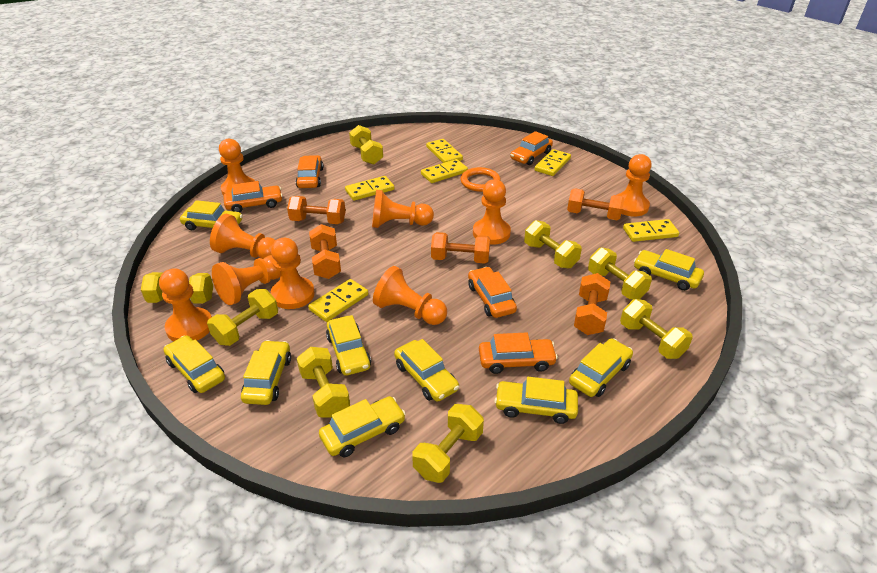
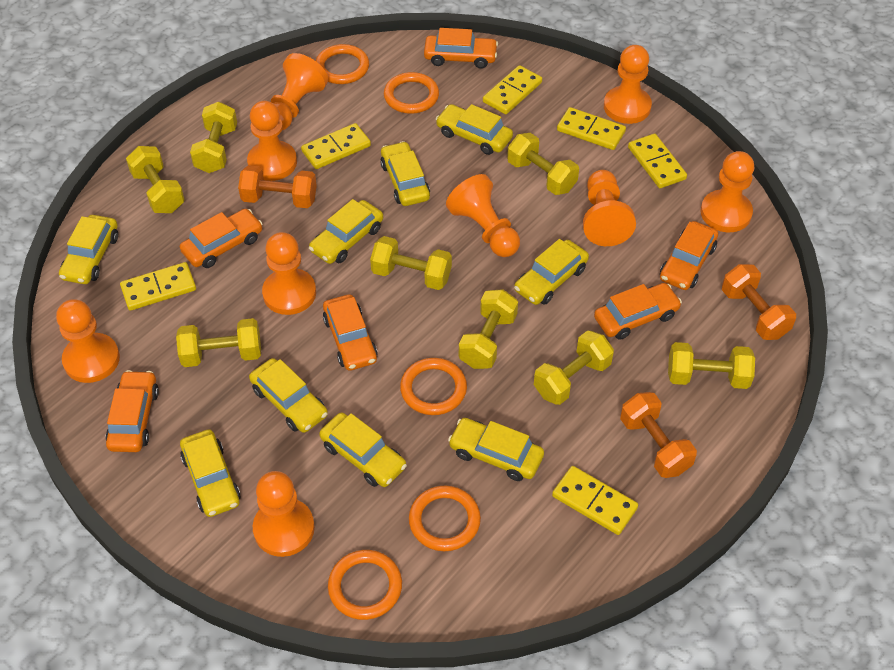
orange car: 5 -> 6
orange dumbbell: 5 -> 3
orange ring: 1 -> 5

